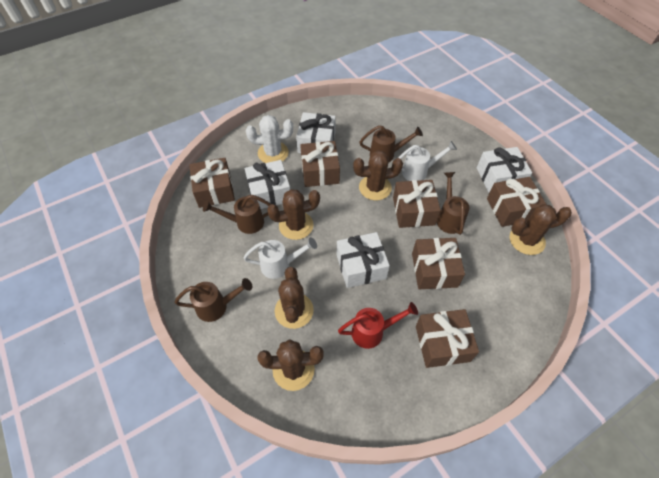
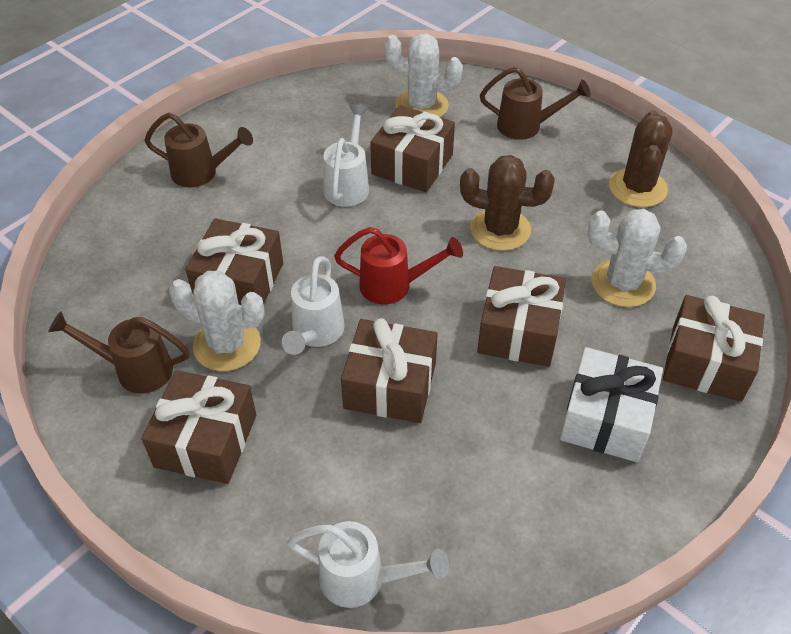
brown cactus: 5 -> 2
brown watering can: 4 -> 3
white cactus: 1 -> 3
white gift: 4 -> 1
white watering can: 2 -> 3

